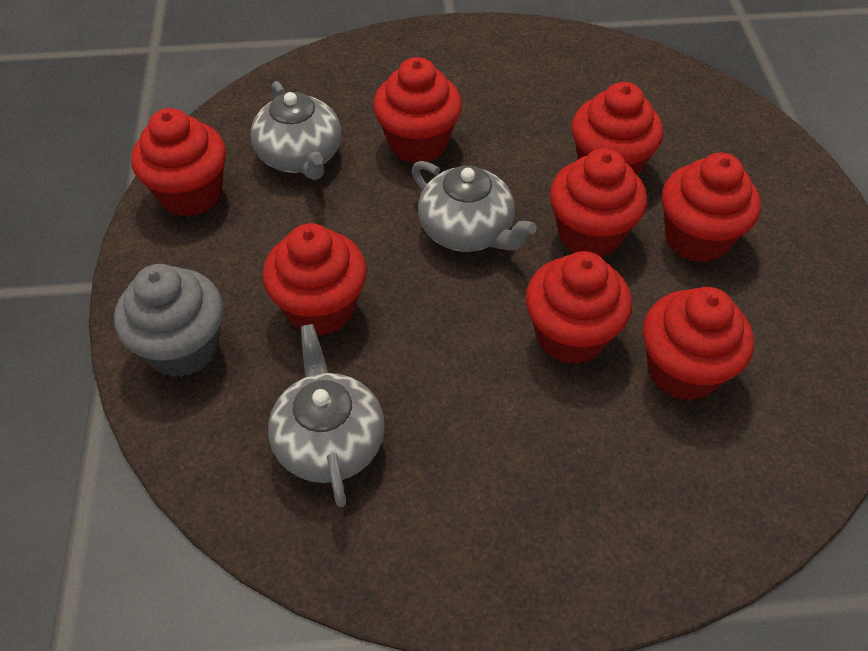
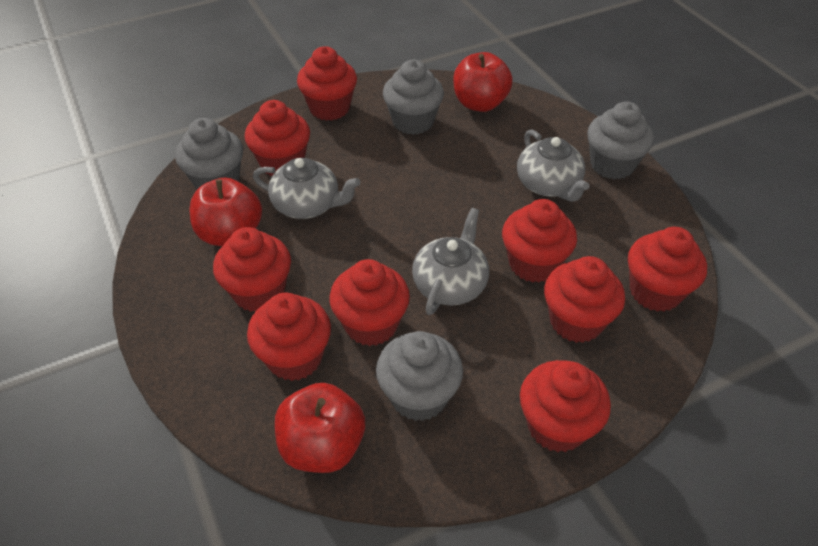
grey cupcake: 1 -> 4
red apple: 0 -> 3
red cupcake: 8 -> 9

